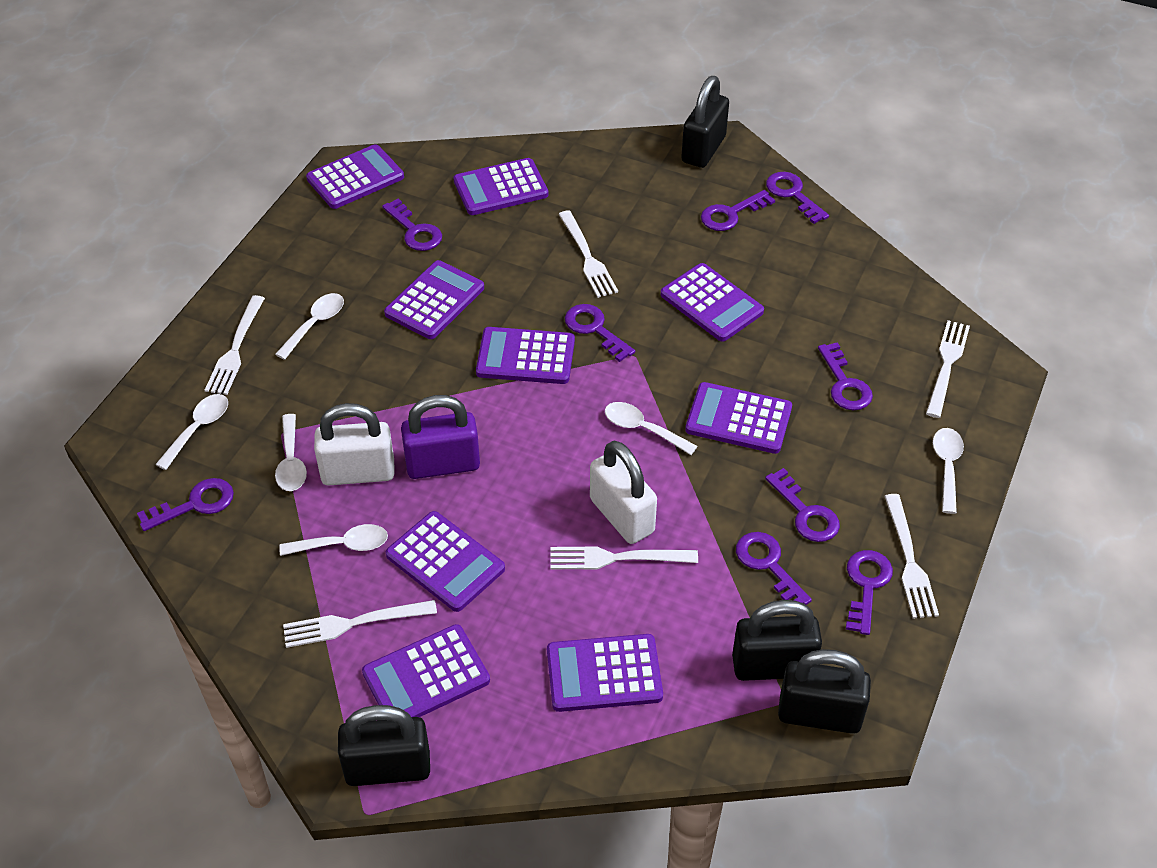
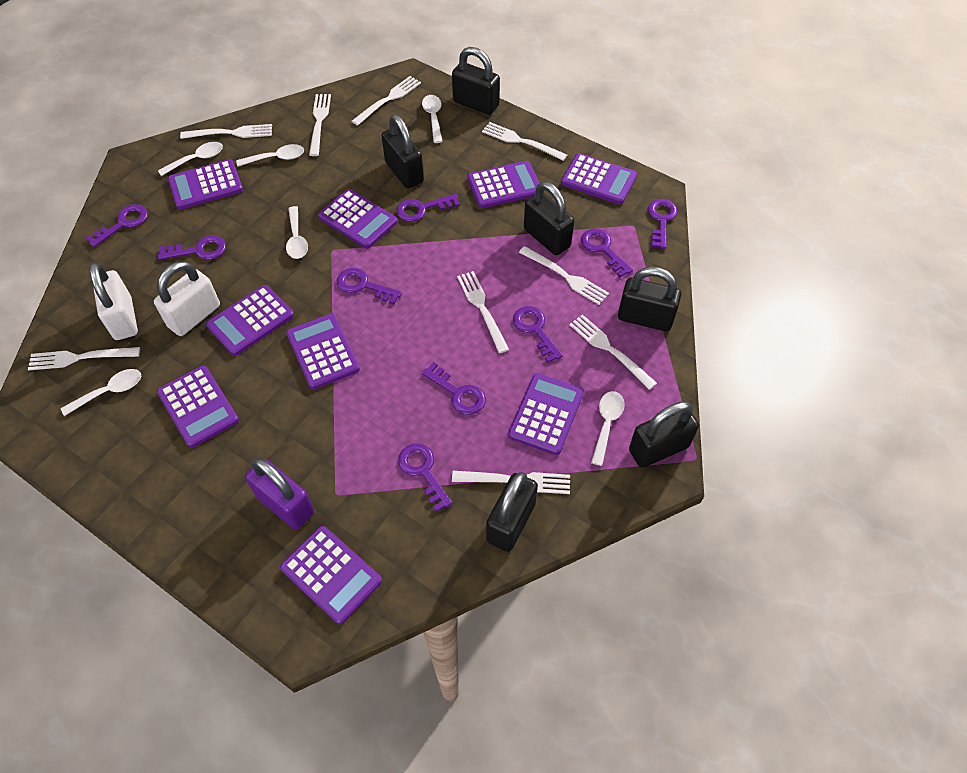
black padlock: 4 -> 6
white fork: 6 -> 9

